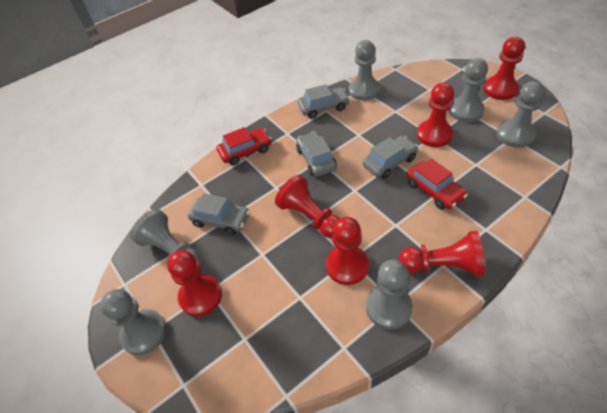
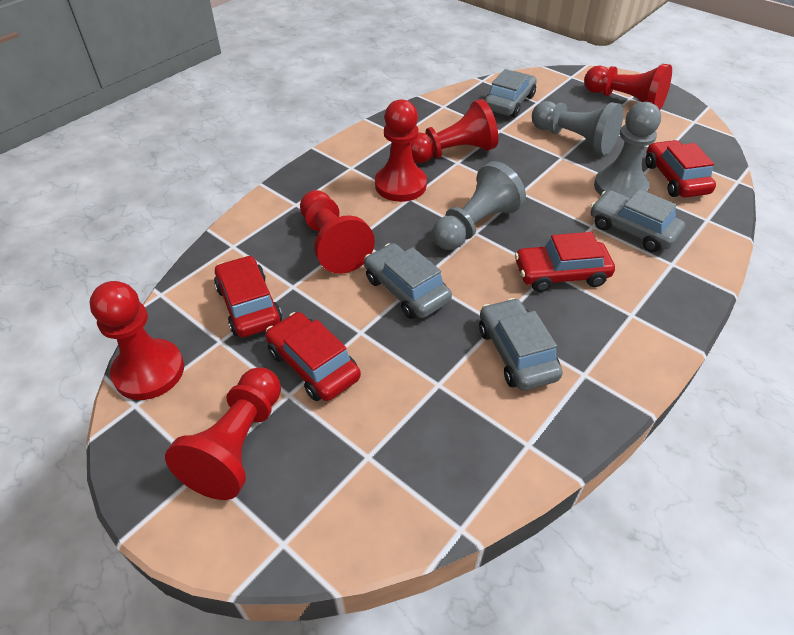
grey pawn: 6 -> 3
red car: 2 -> 4

